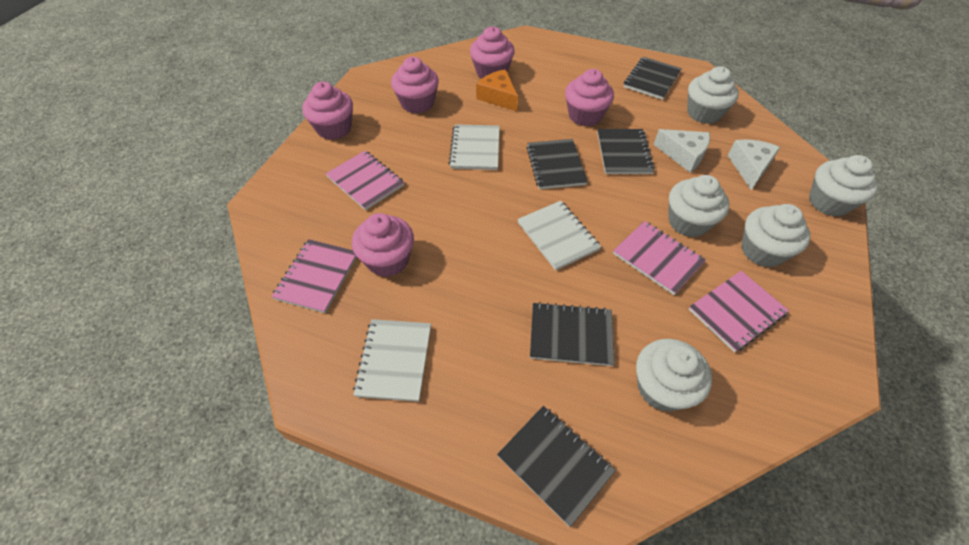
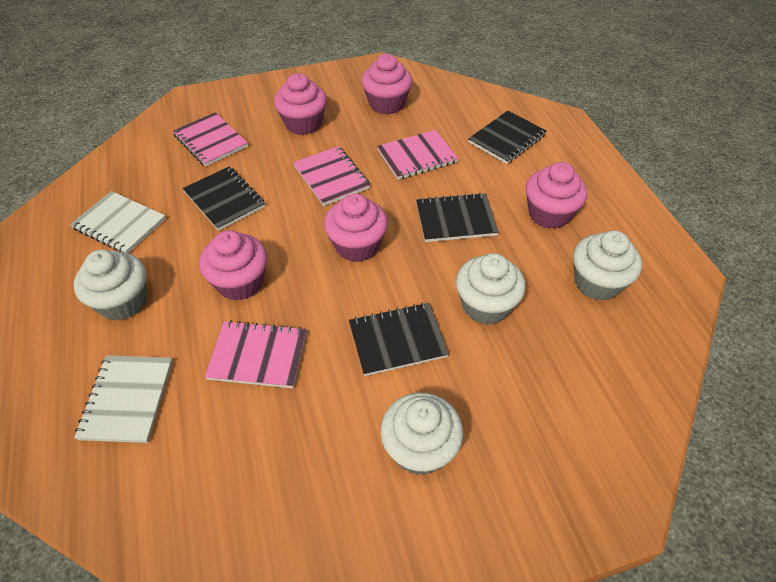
black notebook: 5 -> 4
orange cheese: 1 -> 0
white cheese: 2 -> 0
white cupcake: 5 -> 4
white notebook: 3 -> 2

